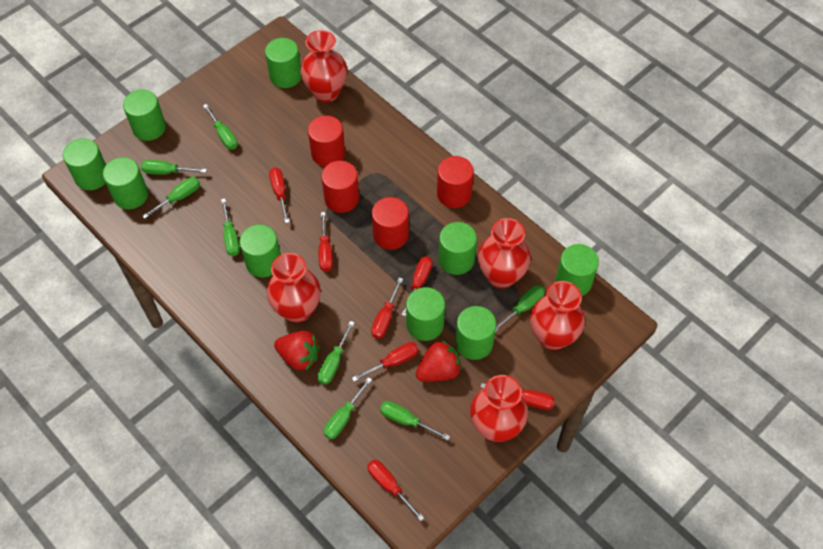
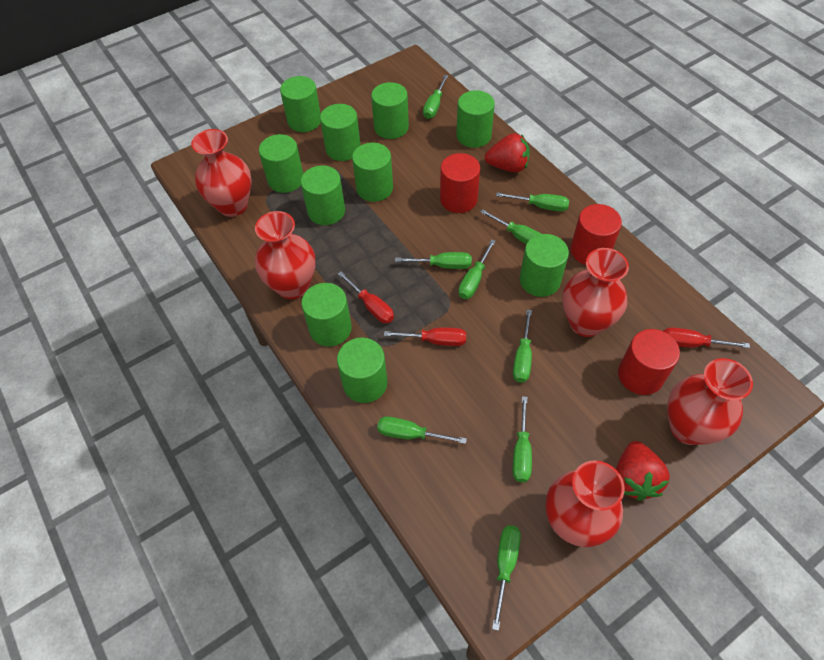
green cylinder: 9 -> 10
green screwdriver: 8 -> 9
red cylinder: 4 -> 3
red screwdriver: 7 -> 3

